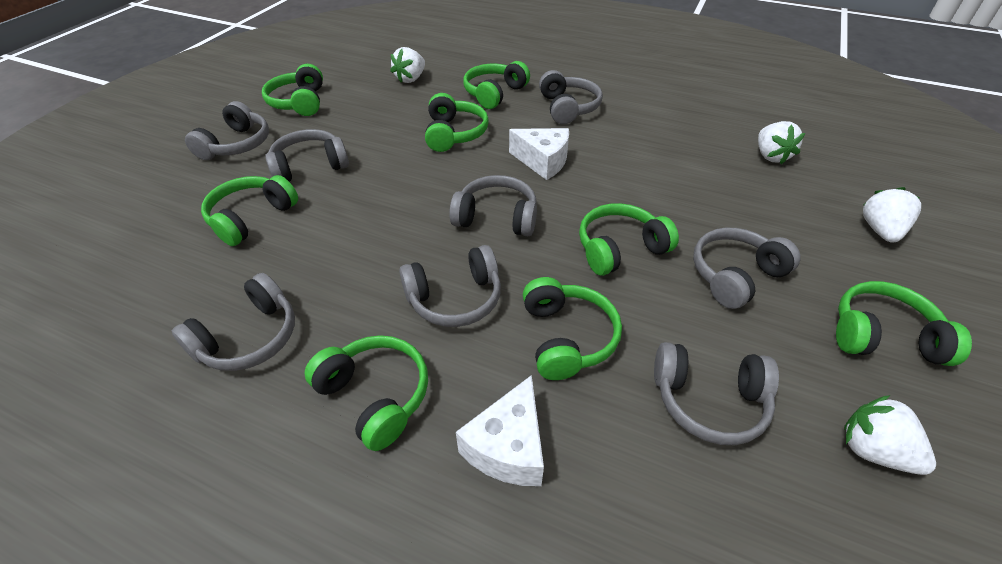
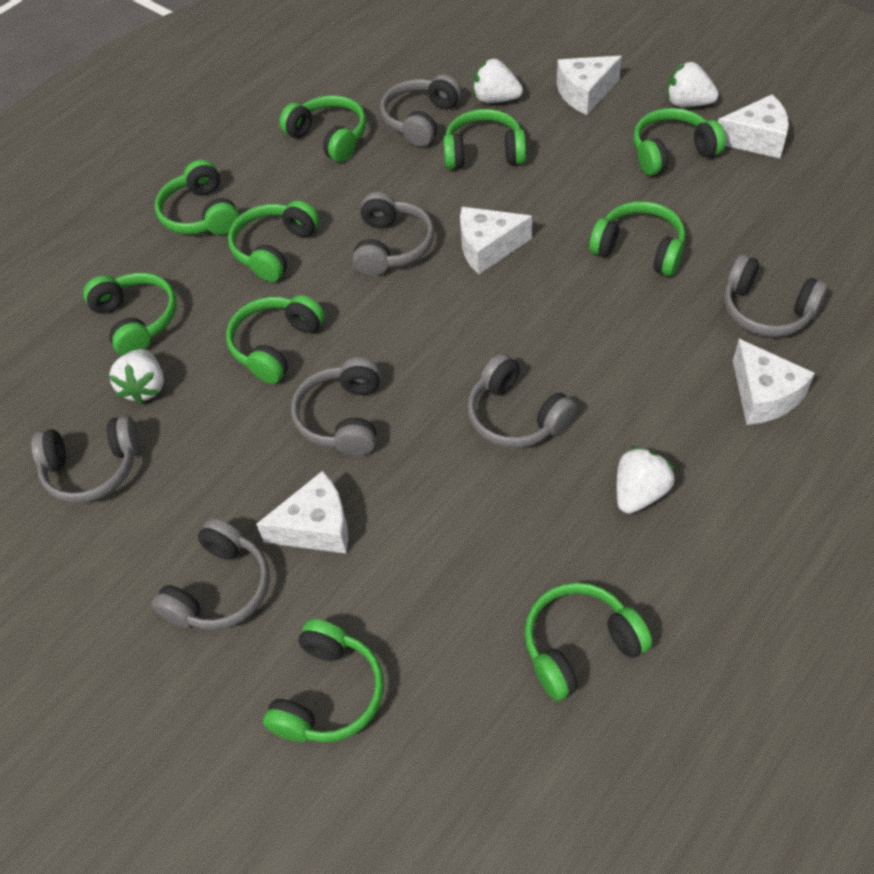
green headphones: 8 -> 10
grey headphones: 8 -> 7
white cheese: 2 -> 5

